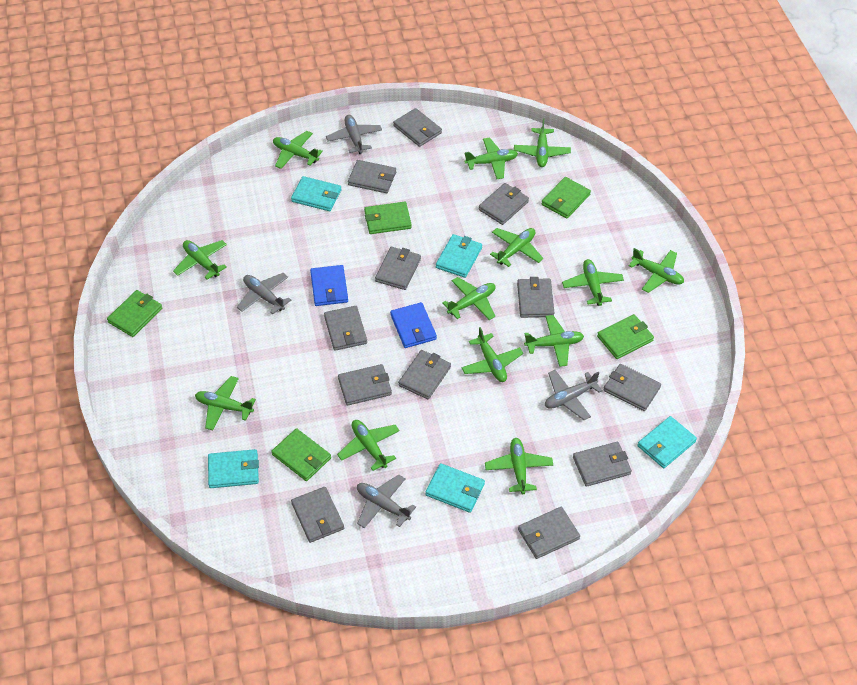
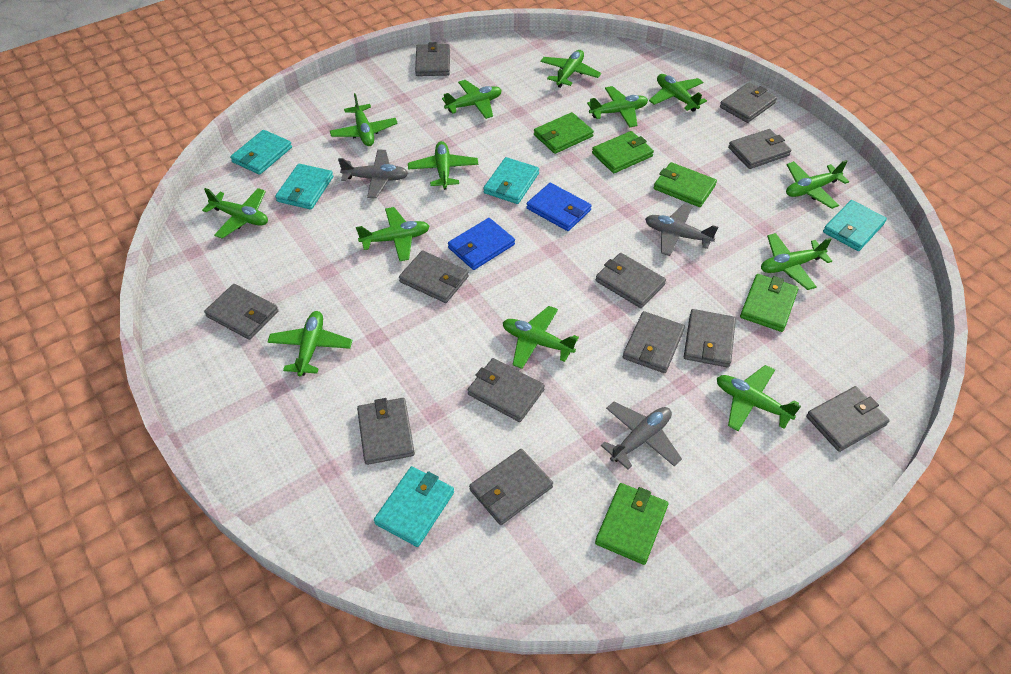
grey plane: 4 -> 3

